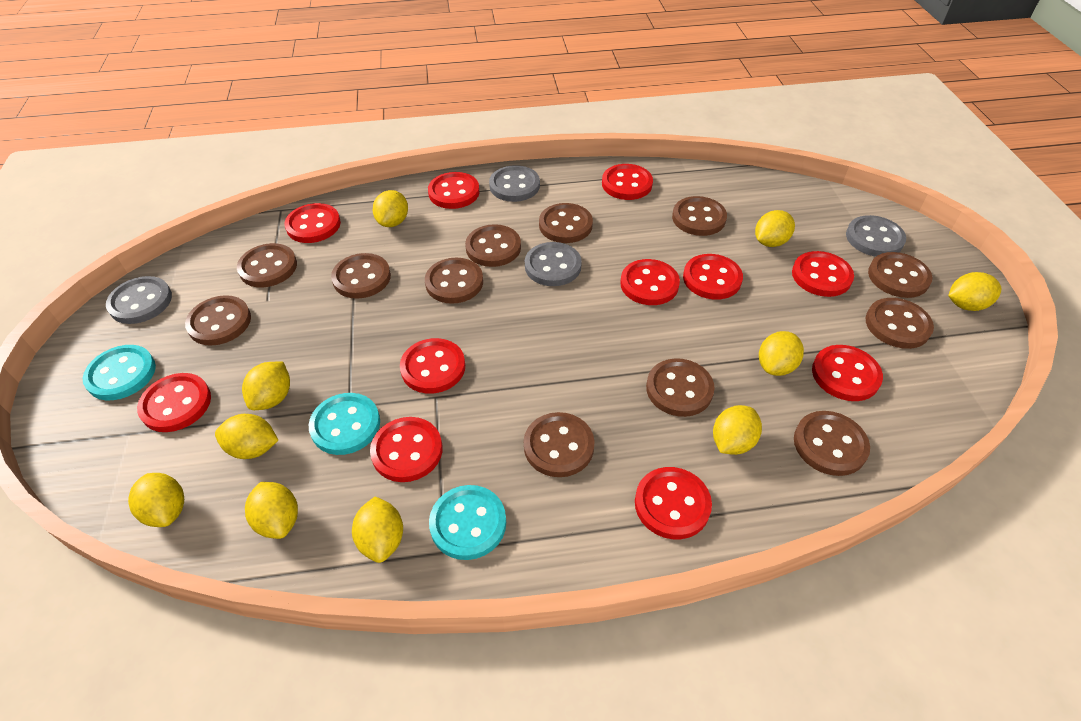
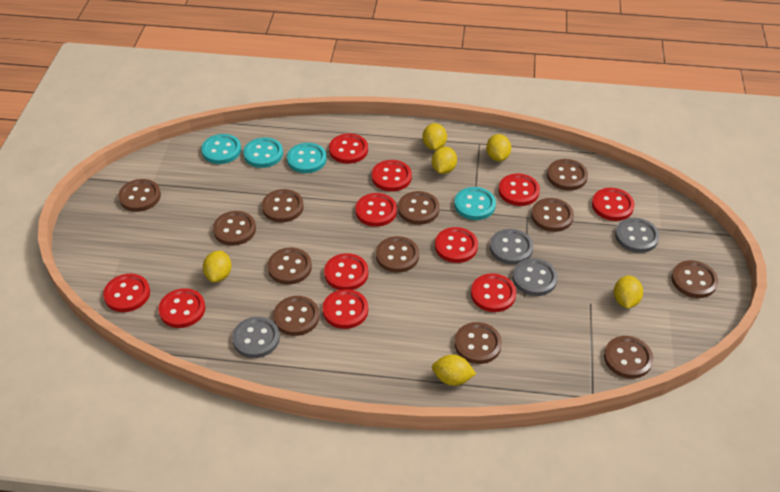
turquoise button: 3 -> 4
yellow lemon: 10 -> 6

